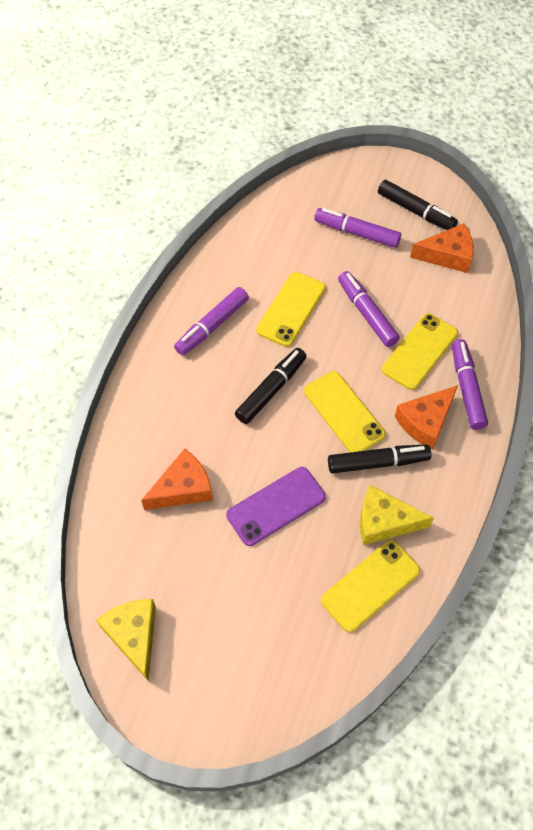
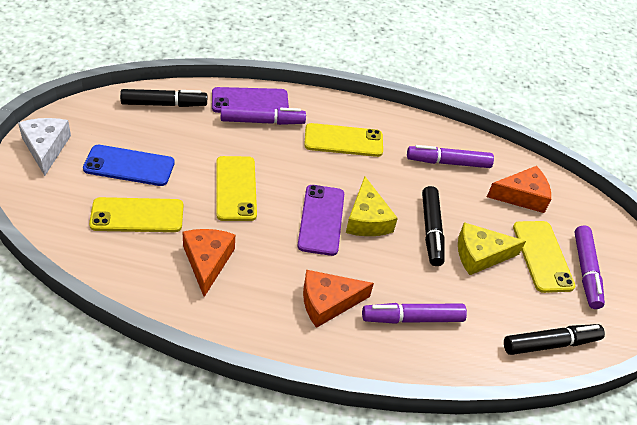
blue phone: 0 -> 1
purple phone: 1 -> 2
white cheese: 0 -> 1

